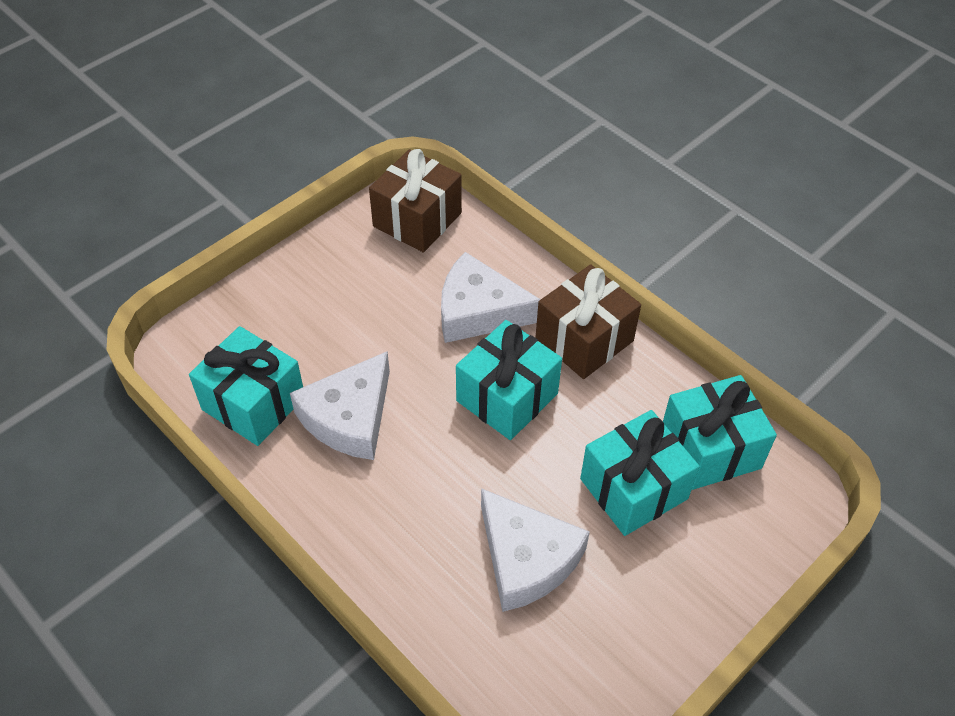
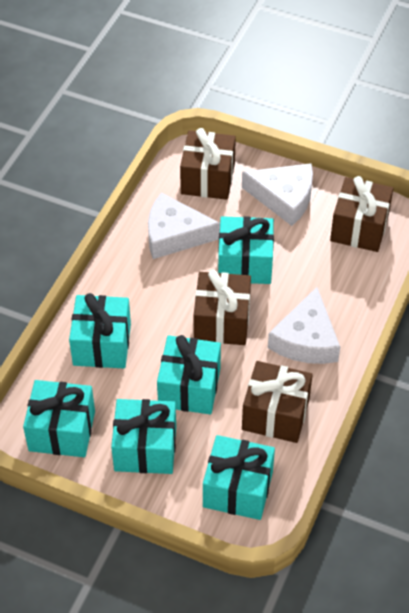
brown gift: 2 -> 4
turquoise gift: 4 -> 6

